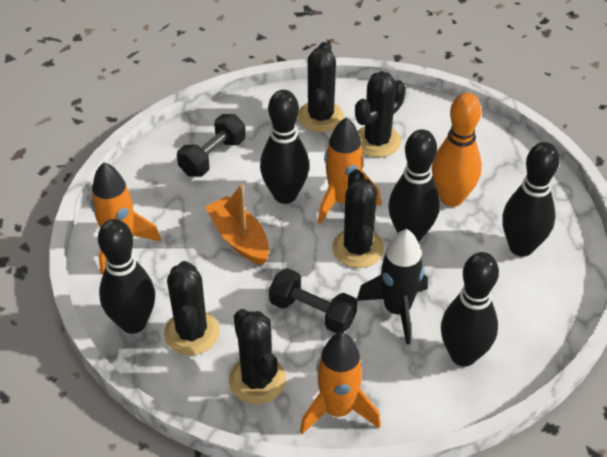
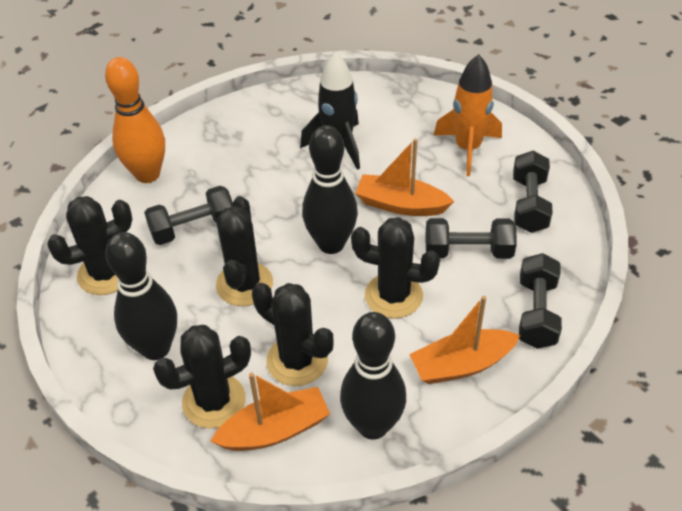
black bowling pin: 5 -> 3
black dumbbell: 2 -> 4
orange boat: 1 -> 3
orange rocket: 3 -> 1

